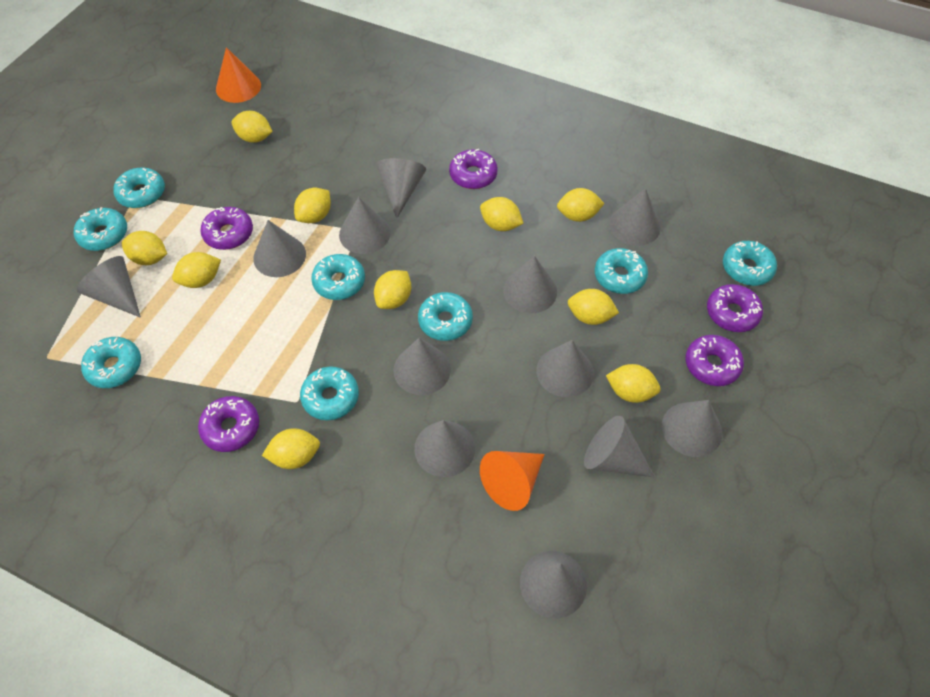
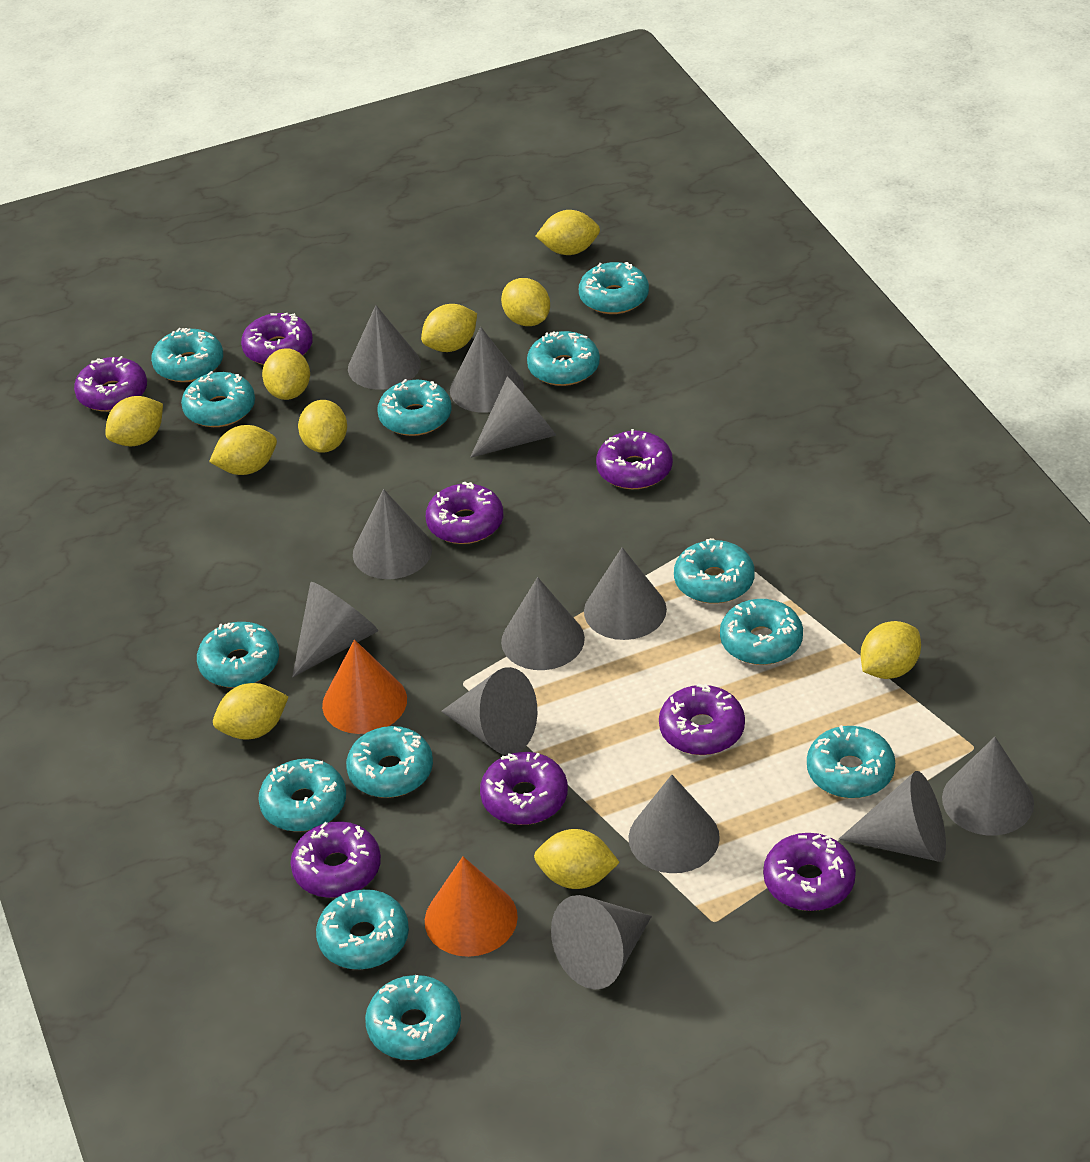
purple donut: 5 -> 8
turquoise donut: 8 -> 13

